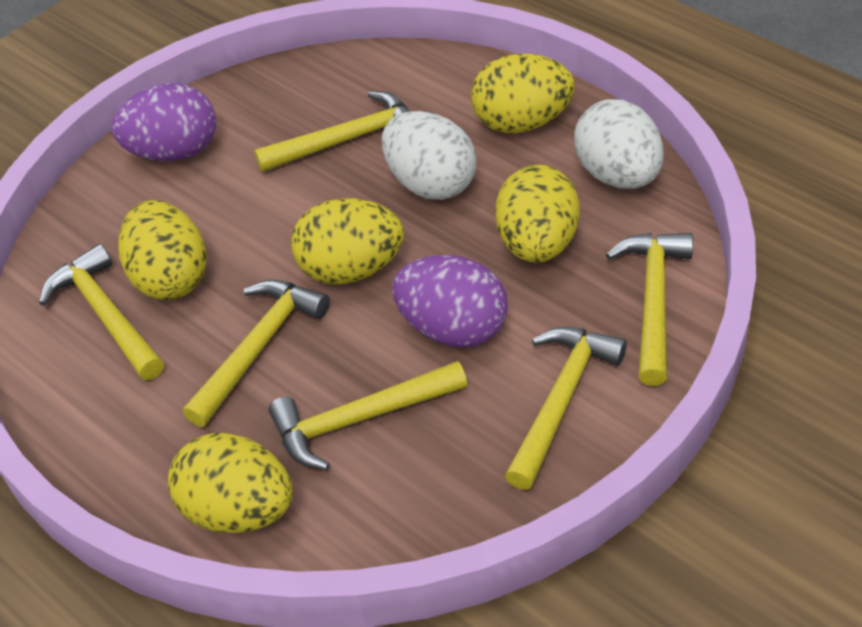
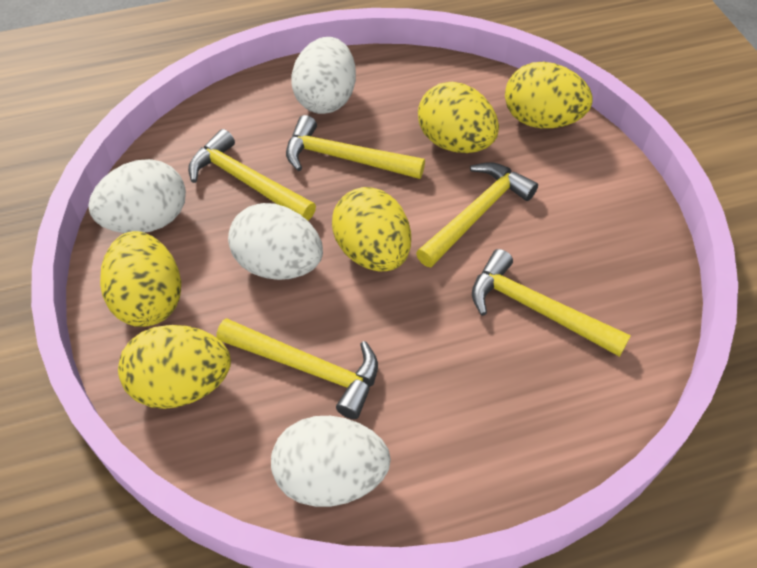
purple egg: 2 -> 0
white egg: 2 -> 4
yellow hammer: 6 -> 5

